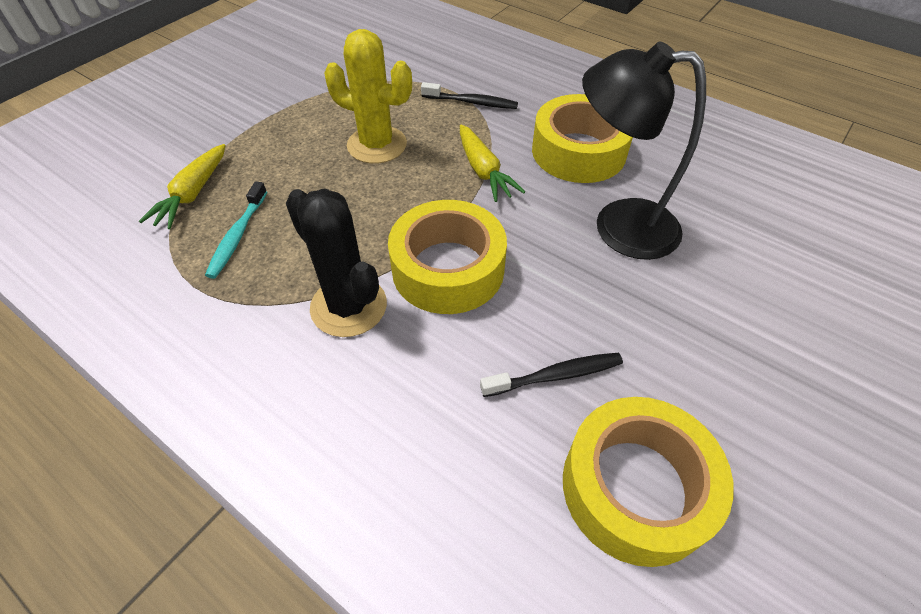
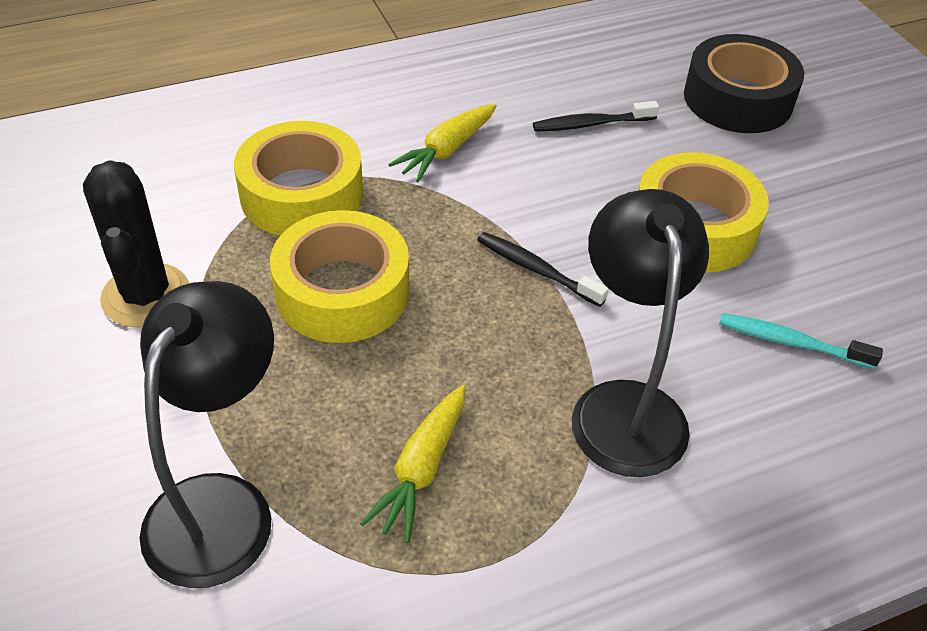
black lamp: 1 -> 2
black tape: 0 -> 1
yellow cactus: 1 -> 0

